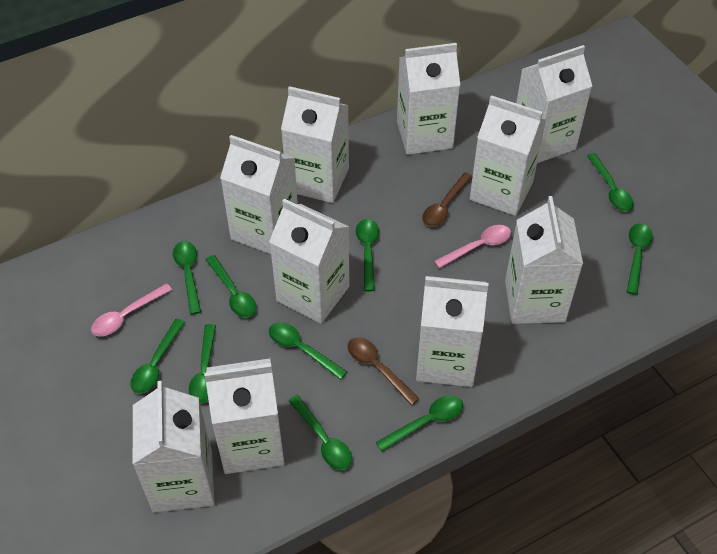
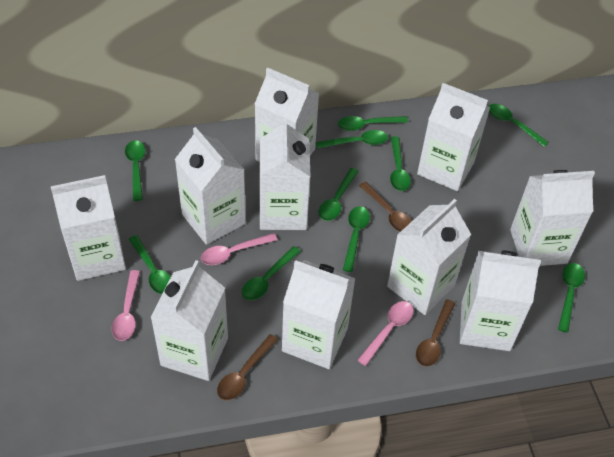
brown spoon: 2 -> 3
pink spoon: 2 -> 3

